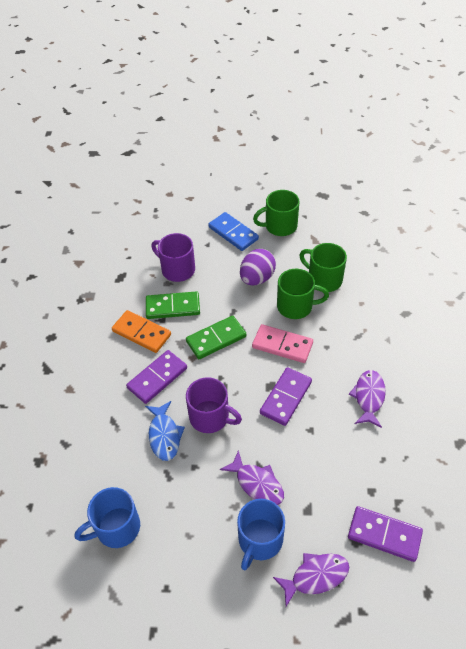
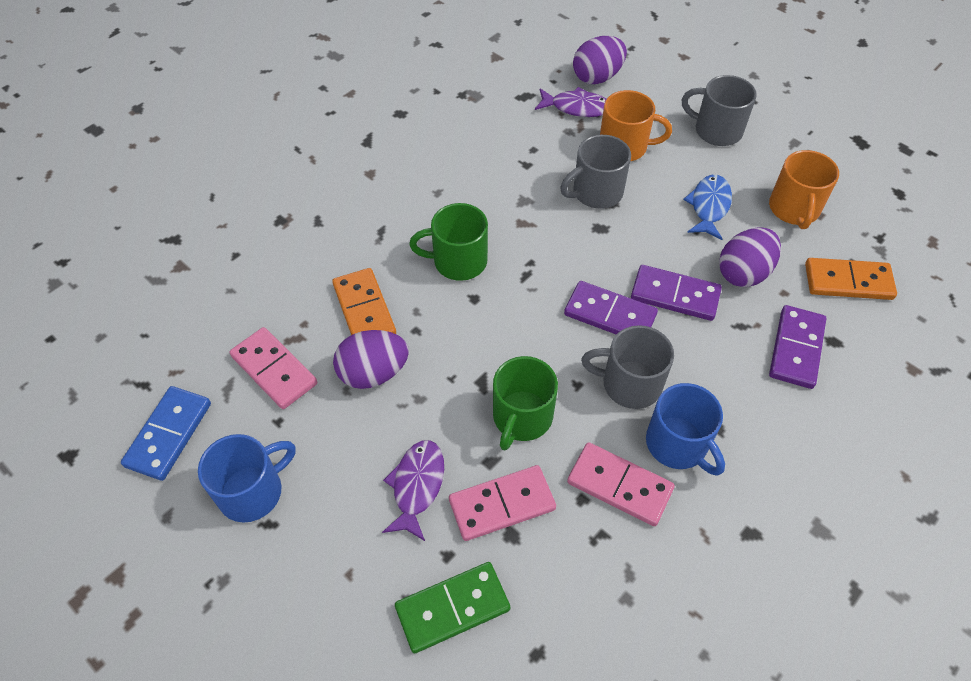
green domino: 2 -> 1
green mug: 3 -> 2
grey mug: 0 -> 3
orange domino: 1 -> 2
orange mug: 0 -> 2
pink domino: 1 -> 3
purple egg: 1 -> 3
purple fish: 3 -> 2
purple mug: 2 -> 0

